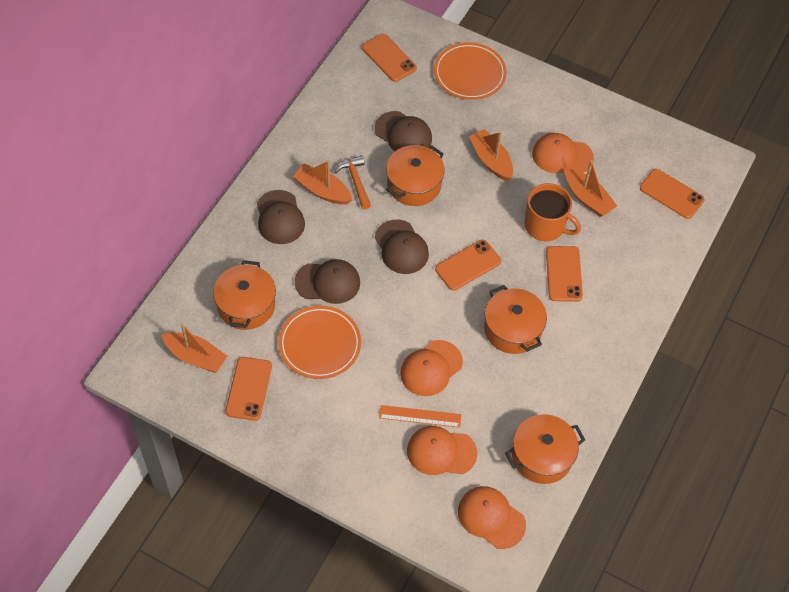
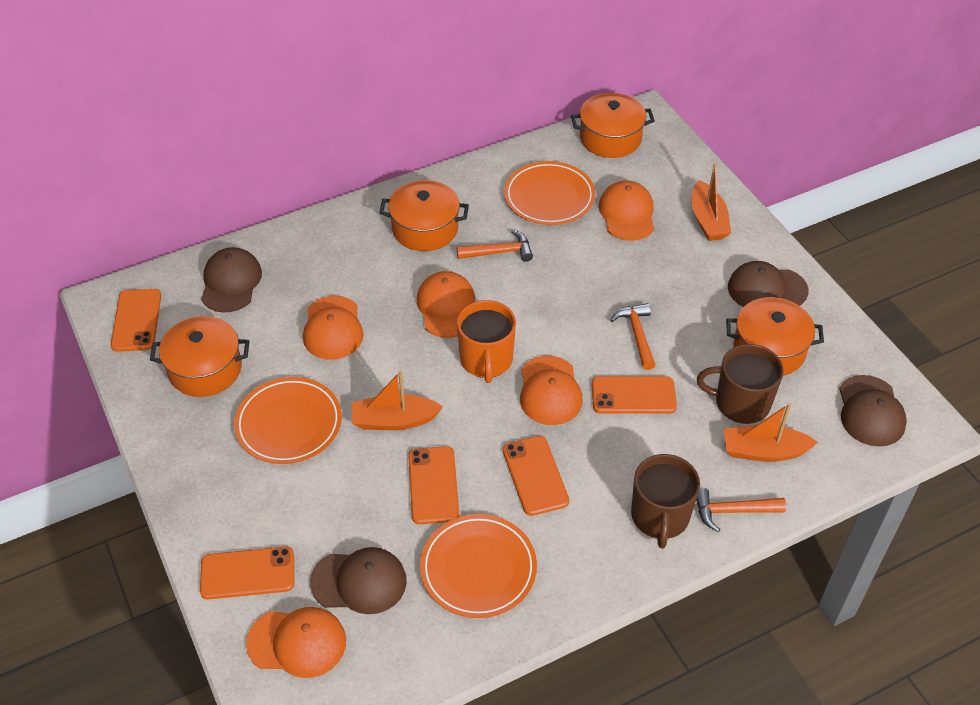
brown mug: 0 -> 2
orange boat: 4 -> 3
orange cap: 4 -> 5
orange hammer: 1 -> 3
orange plate: 2 -> 3
orange ruler: 1 -> 0

